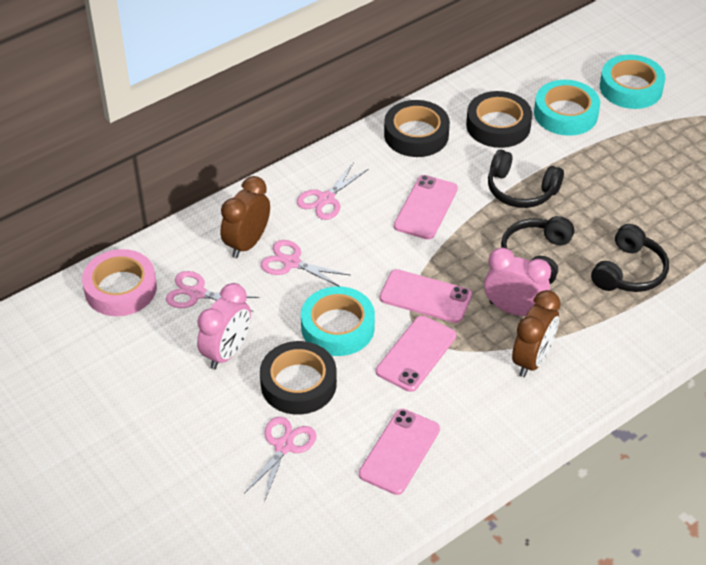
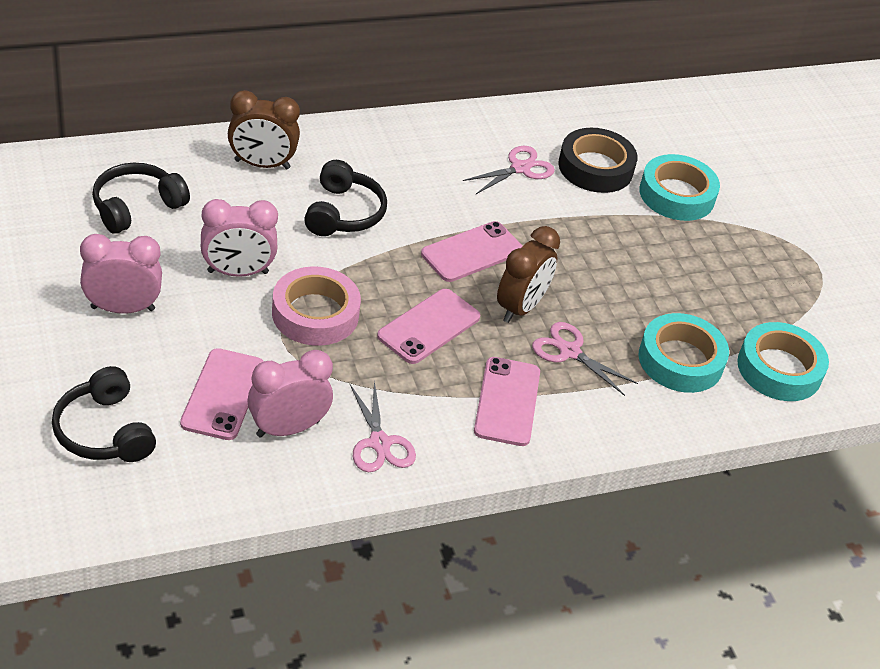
black tape: 3 -> 1
pink clock: 2 -> 3
pink scissors: 4 -> 3

